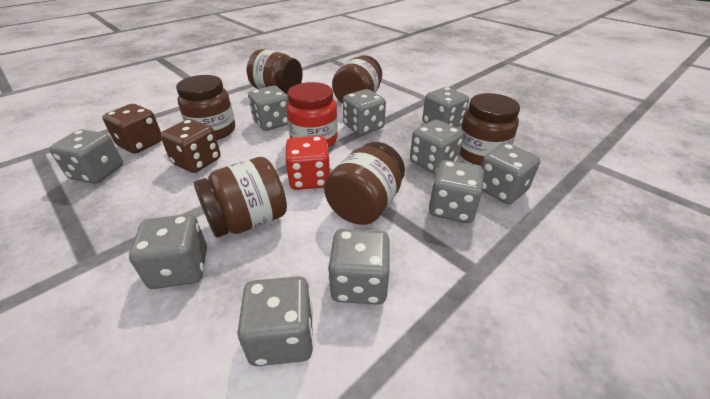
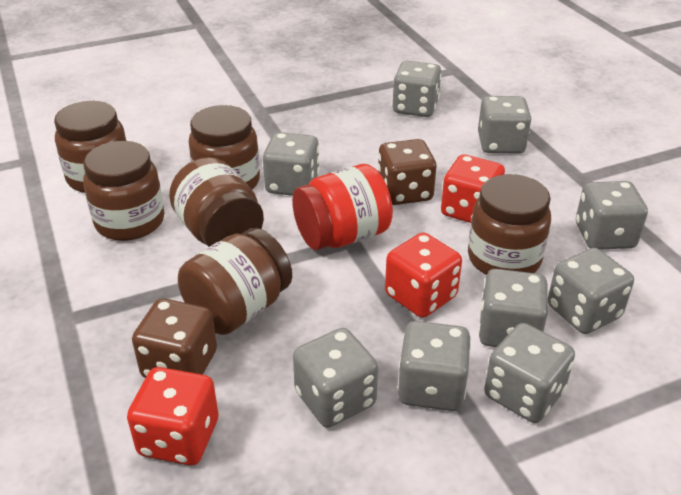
grey dice: 10 -> 9
red dice: 1 -> 3

